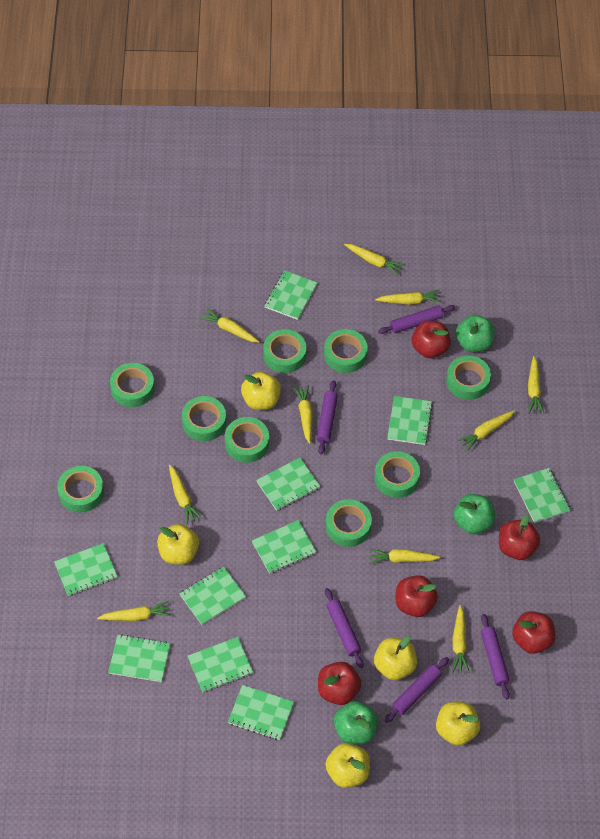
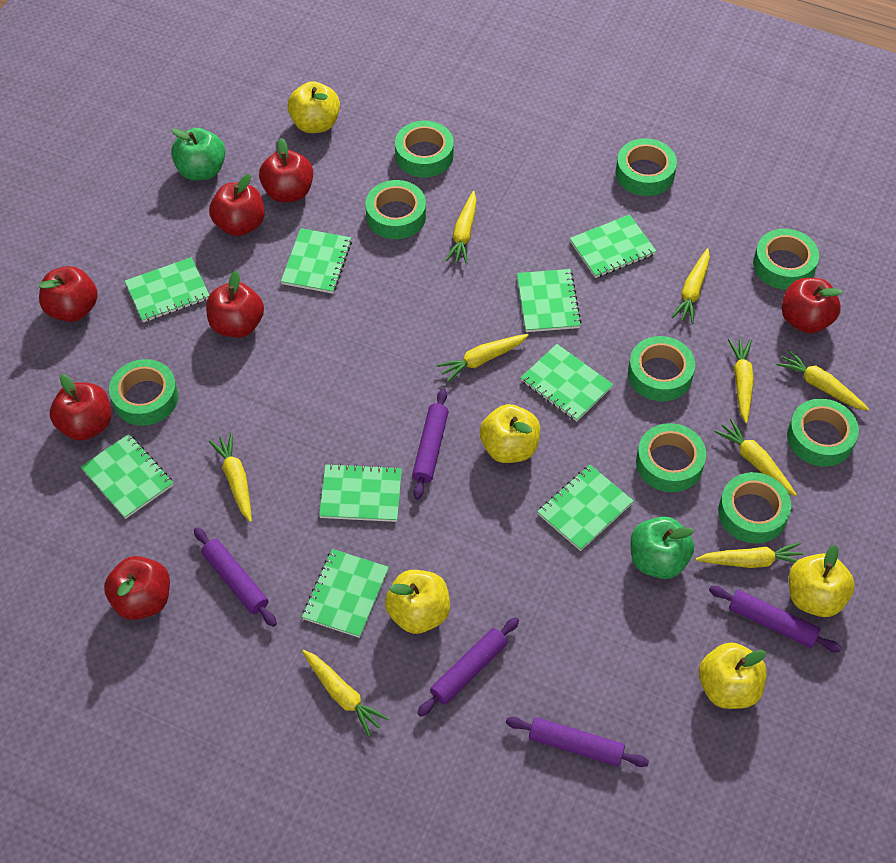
green apple: 3 -> 2
green notebook: 10 -> 9
red apple: 5 -> 7
yellow carrot: 10 -> 9

